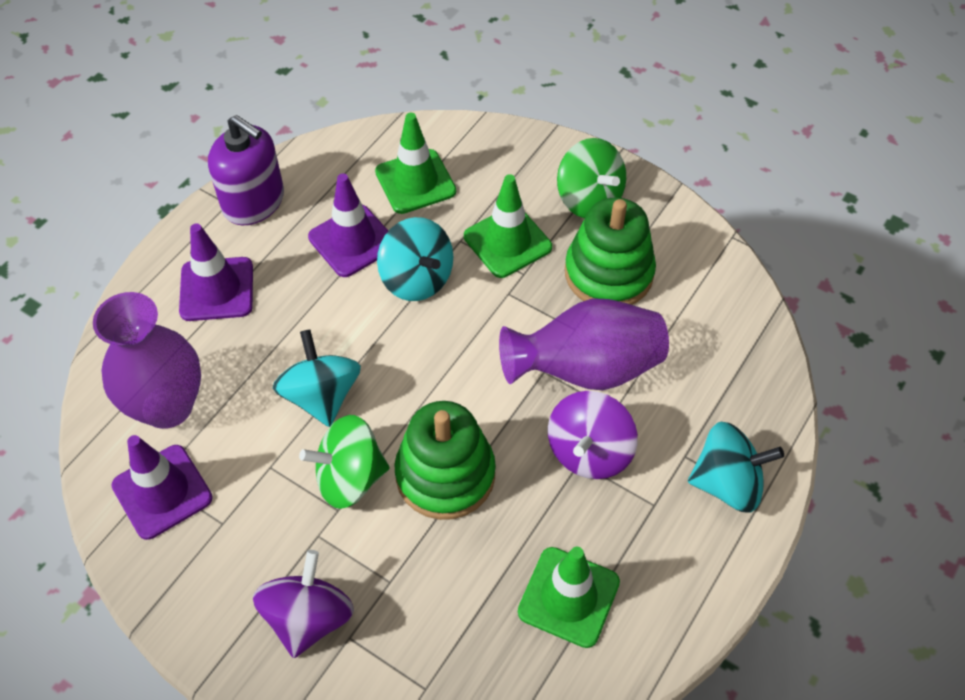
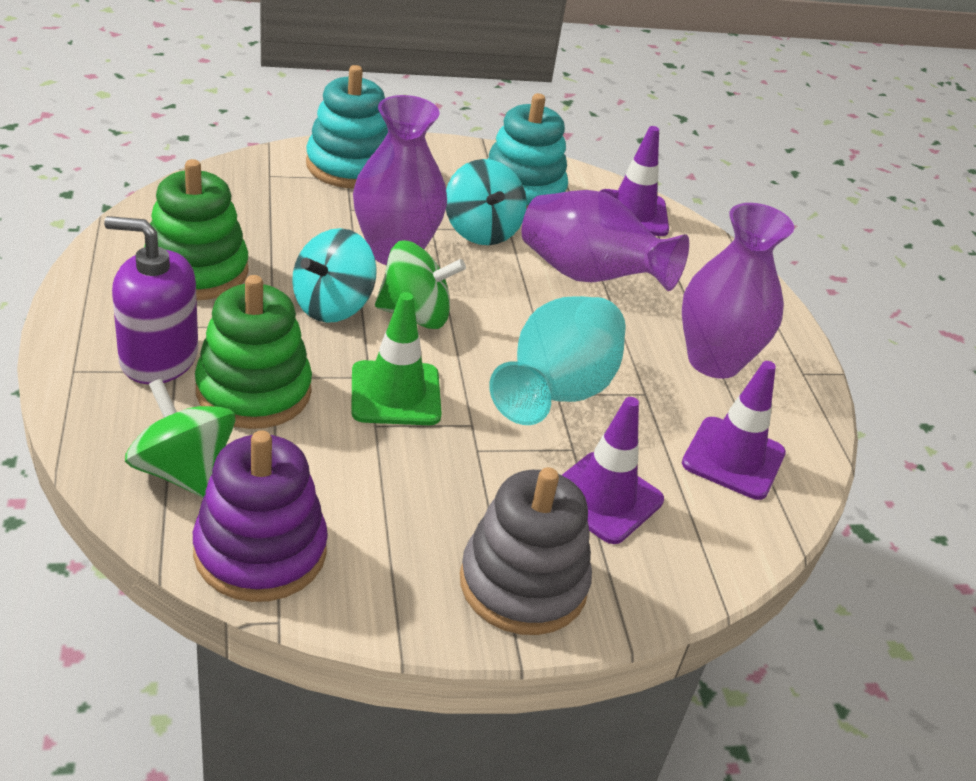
green traffic cone: 3 -> 1
grey stacking toy: 0 -> 1
purple spinning top: 2 -> 0
purple stacking toy: 0 -> 1
purple vase: 2 -> 3
turquoise spinning top: 3 -> 2
turquoise stacking toy: 0 -> 2
turquoise vase: 0 -> 1

